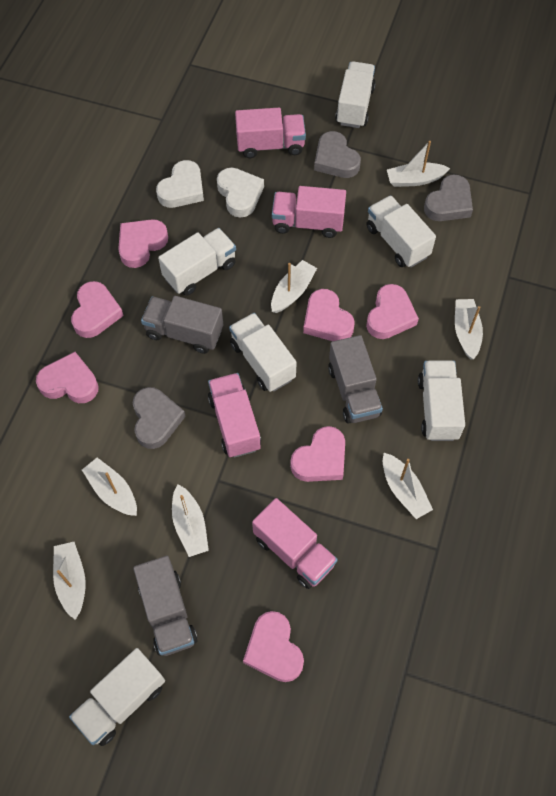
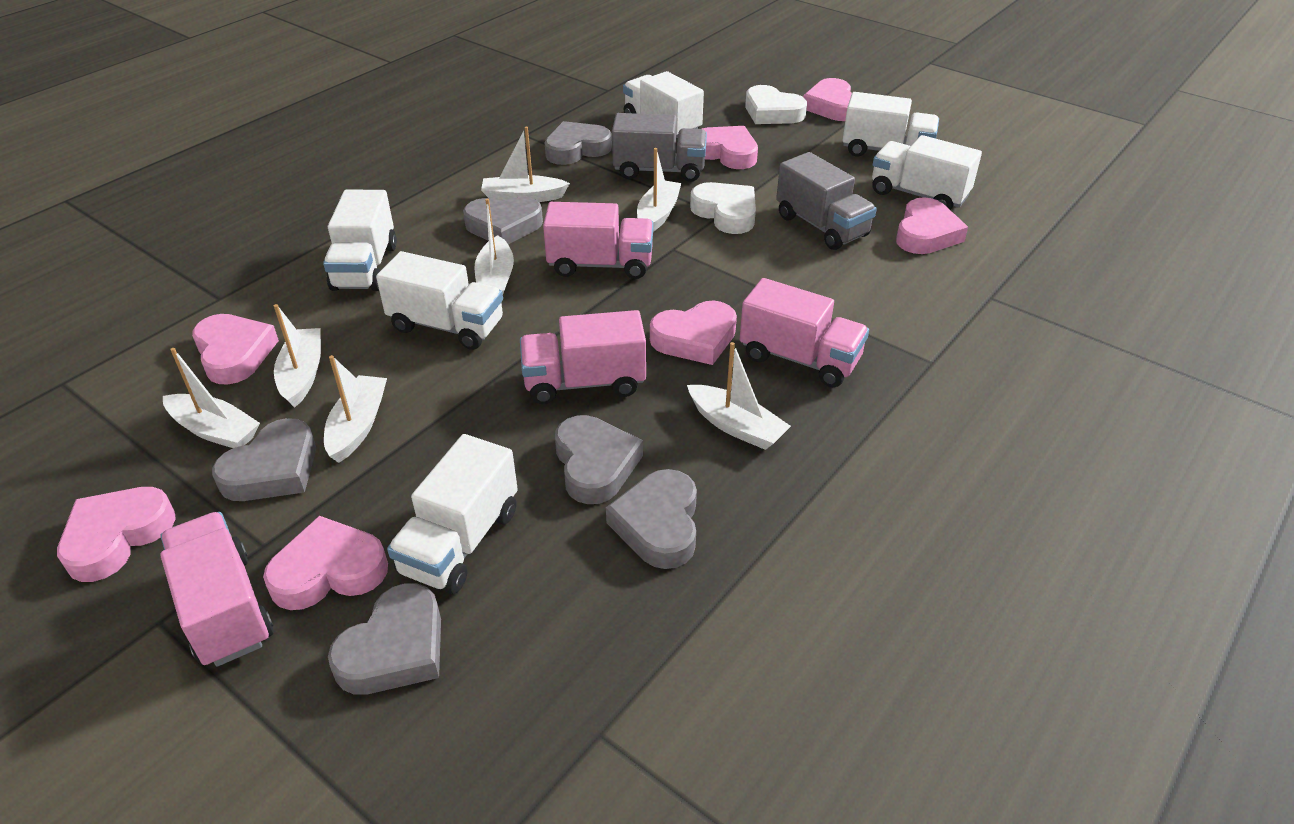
grey heart: 3 -> 6
grey truck: 3 -> 2

